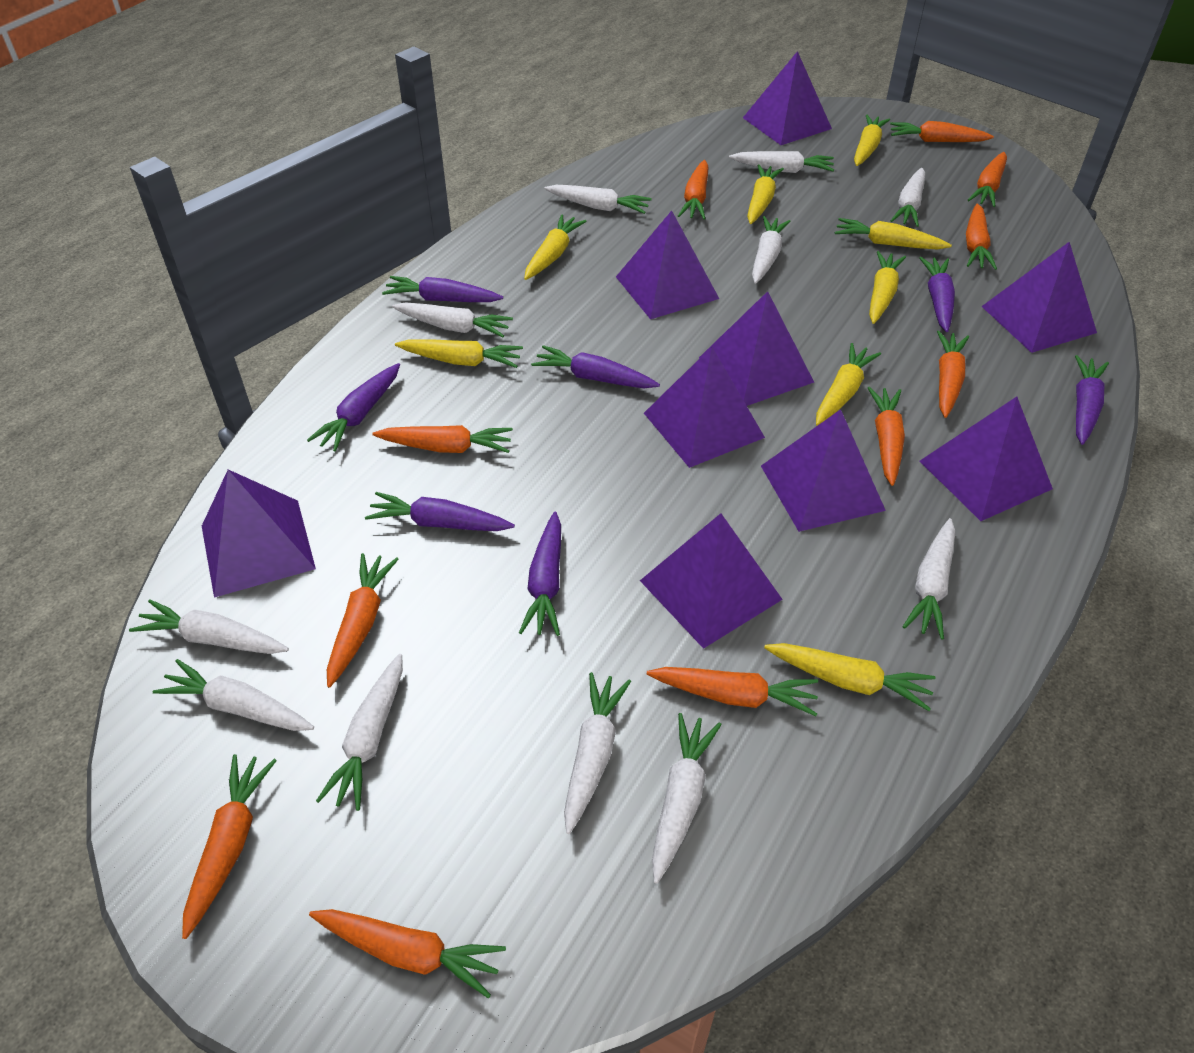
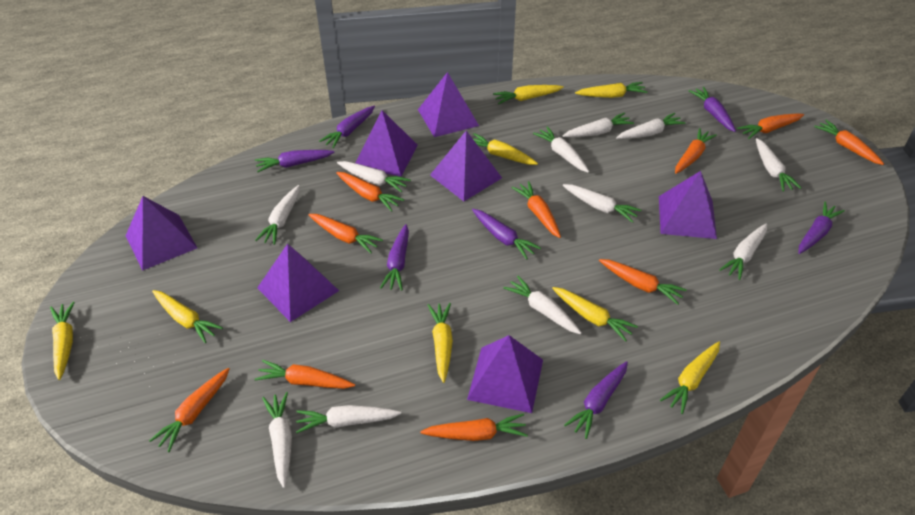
orange carrot: 11 -> 10
purple pyramid: 9 -> 7

